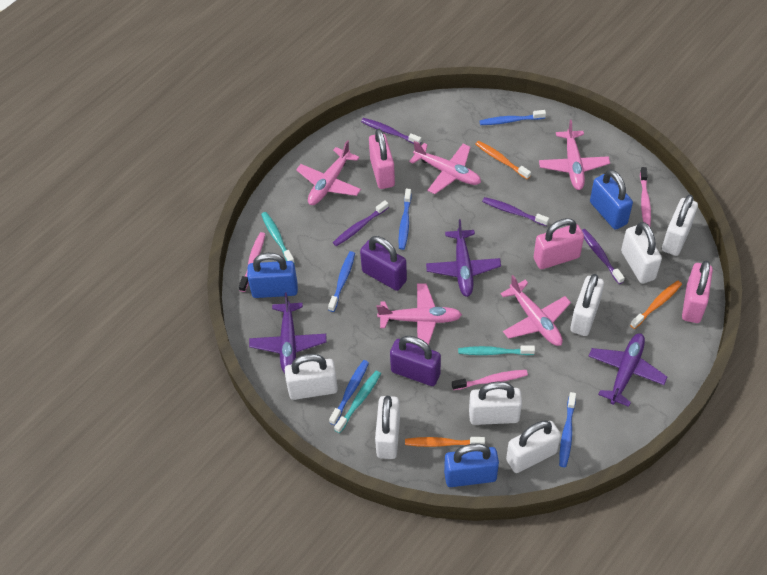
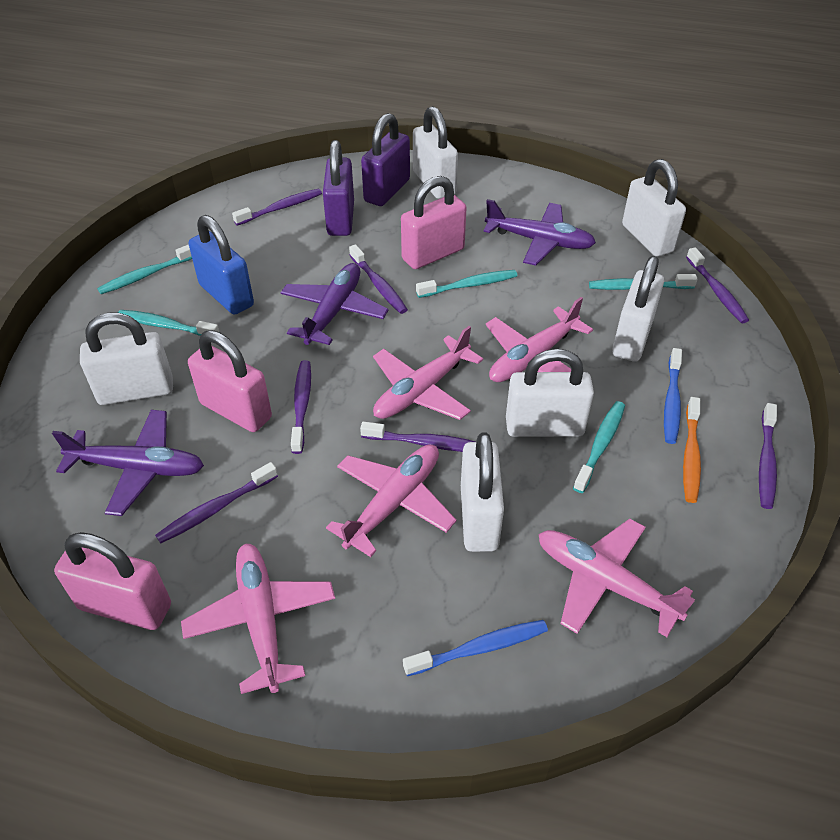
blue padlock: 3 -> 1
blue toothbrush: 5 -> 2
orange toothbrush: 3 -> 1
pink toothbrush: 3 -> 0
purple toothbrush: 4 -> 7
turquoise toothbrush: 3 -> 5
white padlock: 7 -> 6

